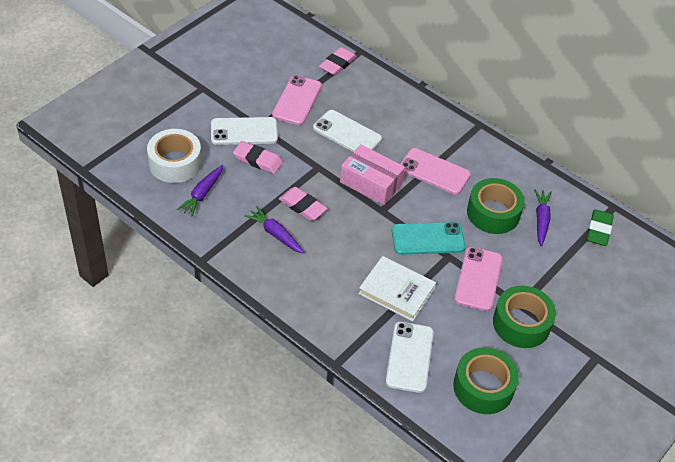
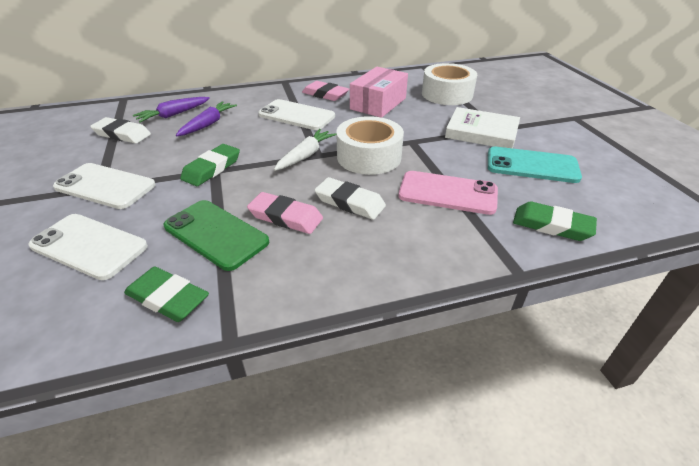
green eraser: 1 -> 3
green phone: 0 -> 1
green tape: 3 -> 0
pink eraser: 3 -> 2
pink phone: 3 -> 1
purple carrot: 3 -> 2
white carrot: 0 -> 1
white eraser: 0 -> 2
white tape: 1 -> 2

